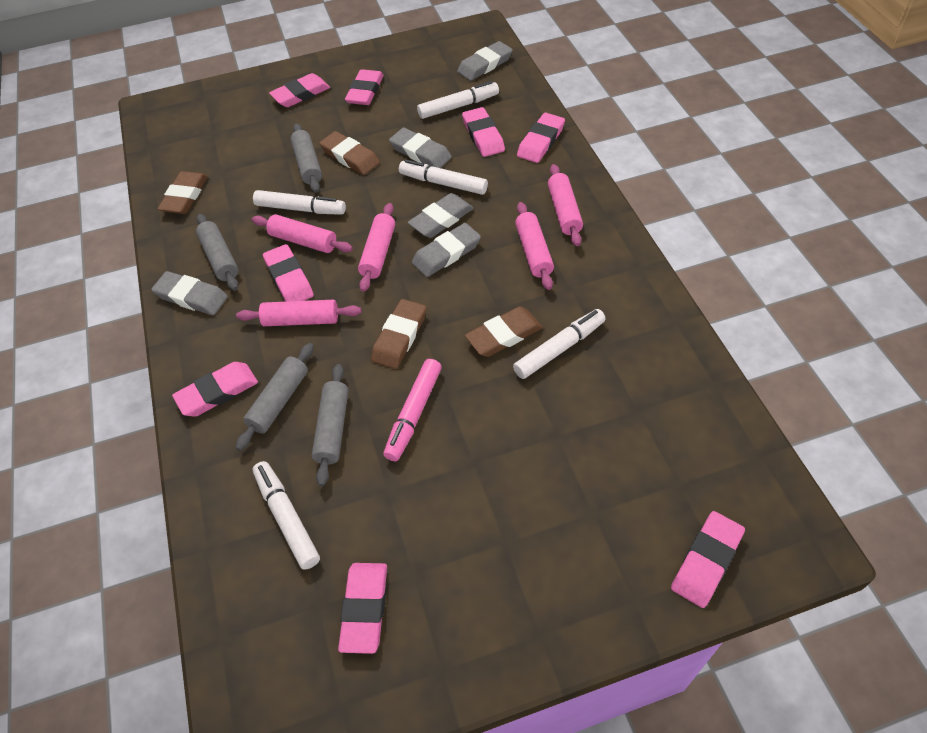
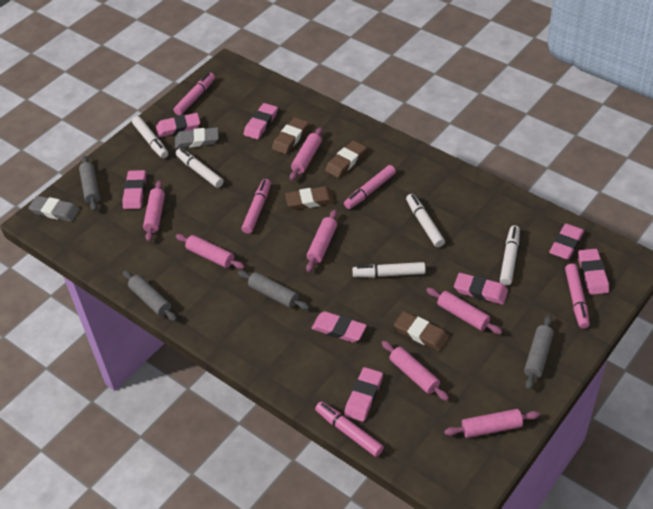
grey eraser: 5 -> 2
pink marker: 1 -> 5
pink rolling pin: 5 -> 7

